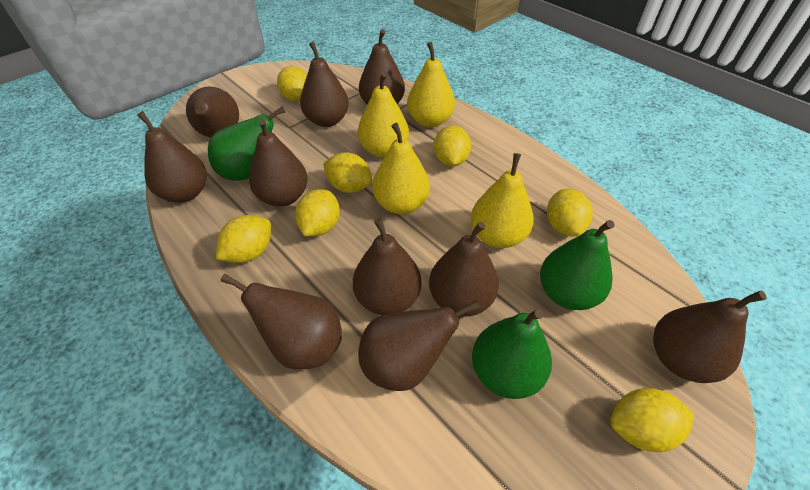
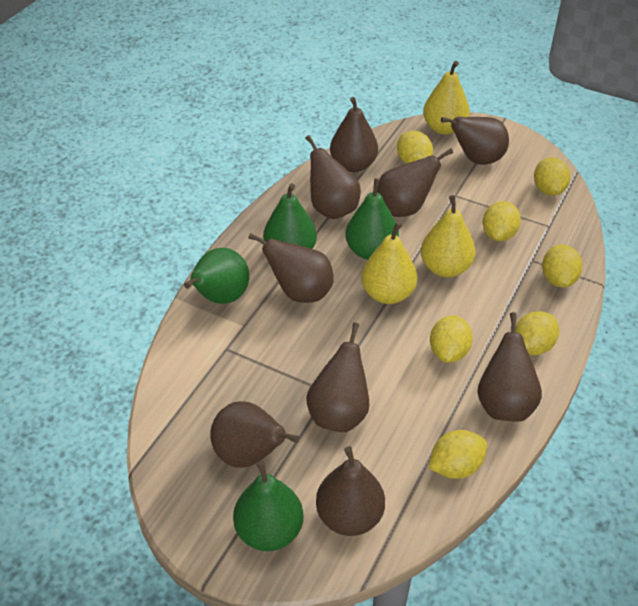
brown pear: 10 -> 9
green pear: 3 -> 4
yellow pear: 4 -> 3

